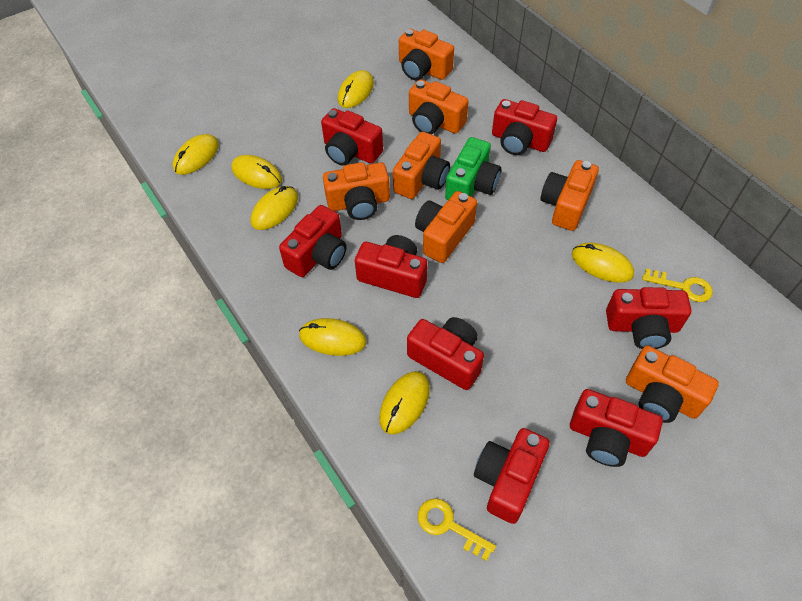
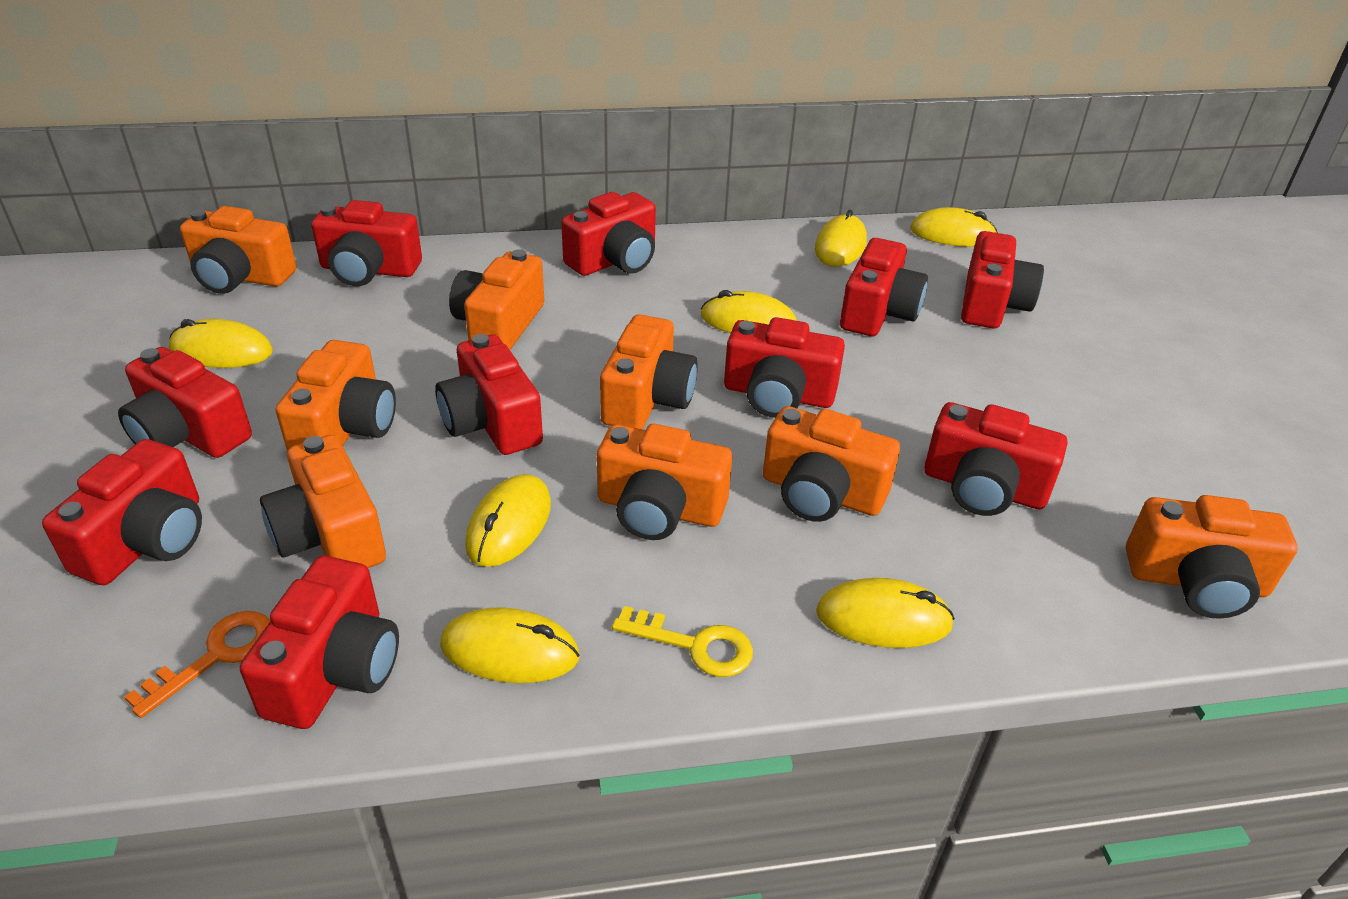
green camera: 1 -> 0
orange camera: 7 -> 8
orange key: 0 -> 1
red camera: 8 -> 10
yellow key: 2 -> 1

